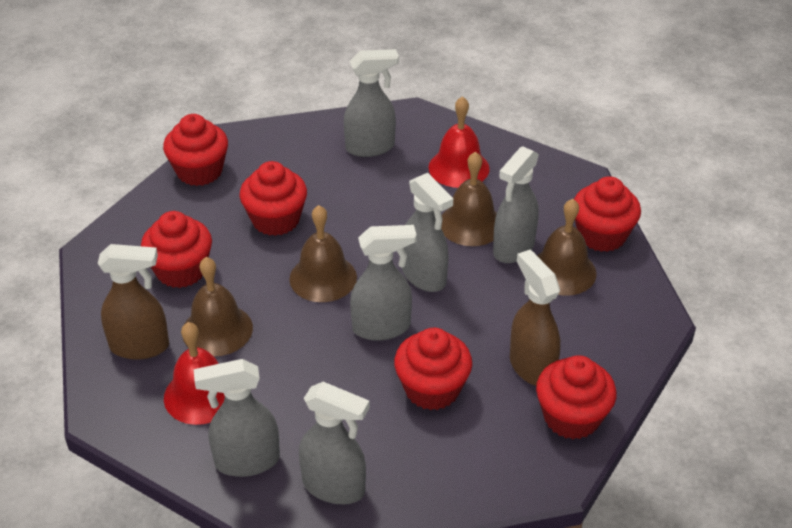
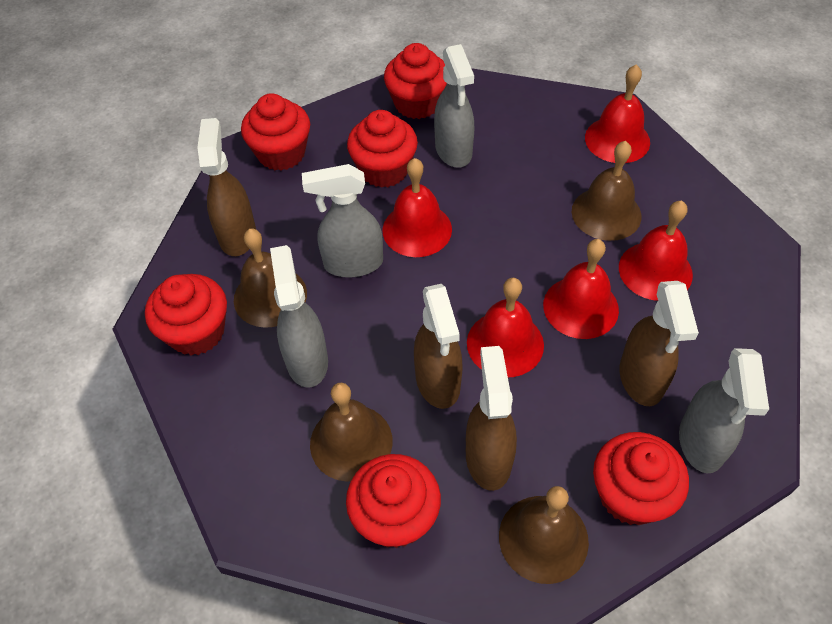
brown spray bottle: 2 -> 4
grey spray bottle: 6 -> 4
red bell: 2 -> 5

